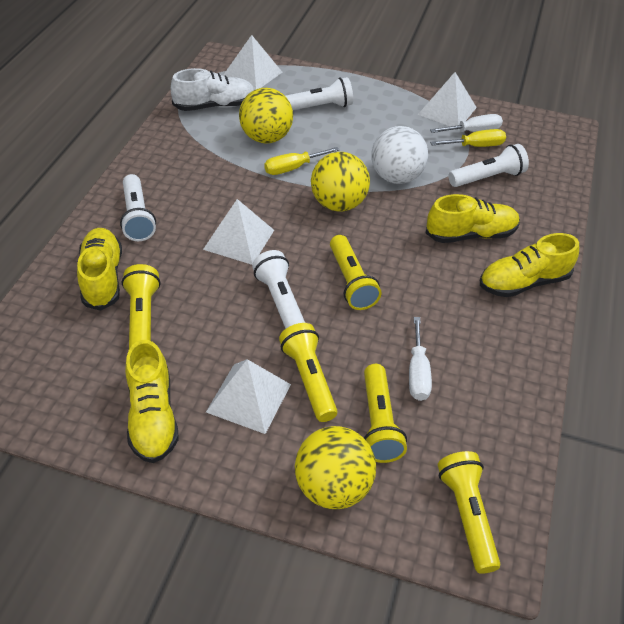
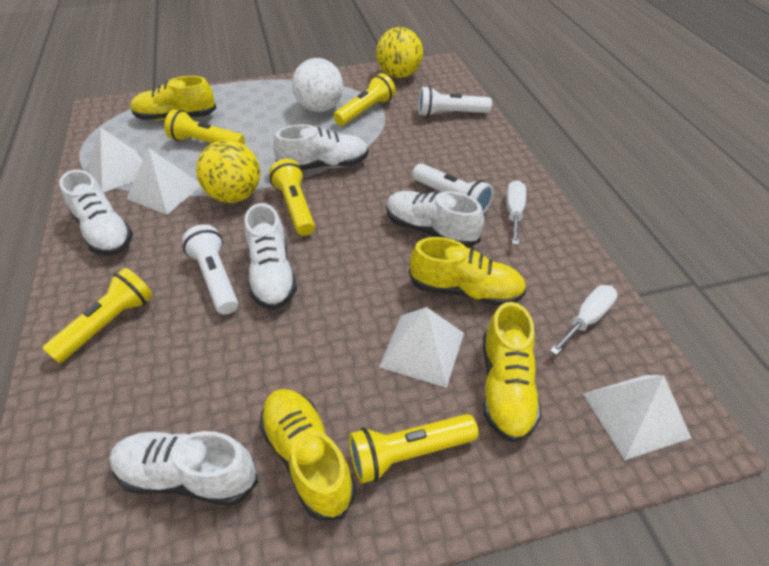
white flashlight: 4 -> 3
white shoe: 1 -> 5
yellow ball: 3 -> 2
yellow screwdriver: 2 -> 0

